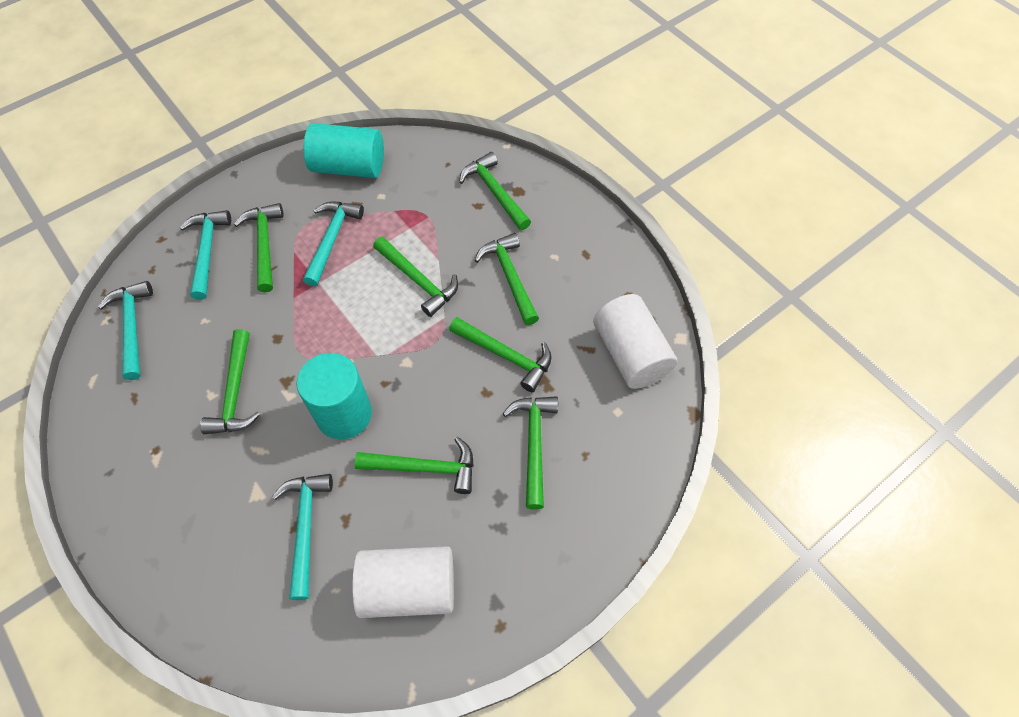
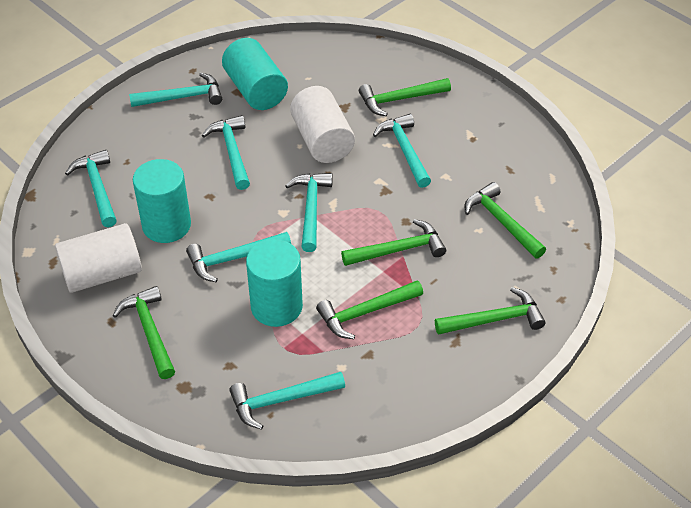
green hammer: 8 -> 6
turquoise cylinder: 2 -> 3
turquoise hammer: 4 -> 7

